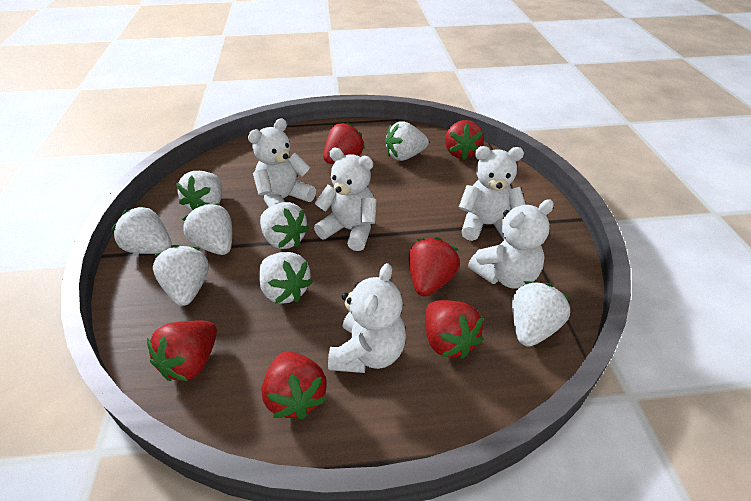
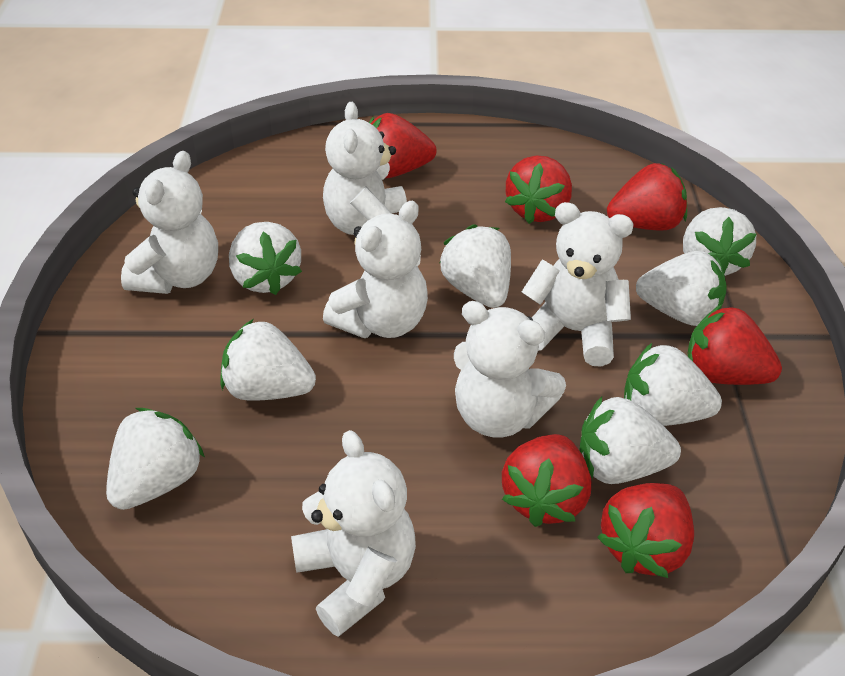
white teddy bear: 5 -> 6

